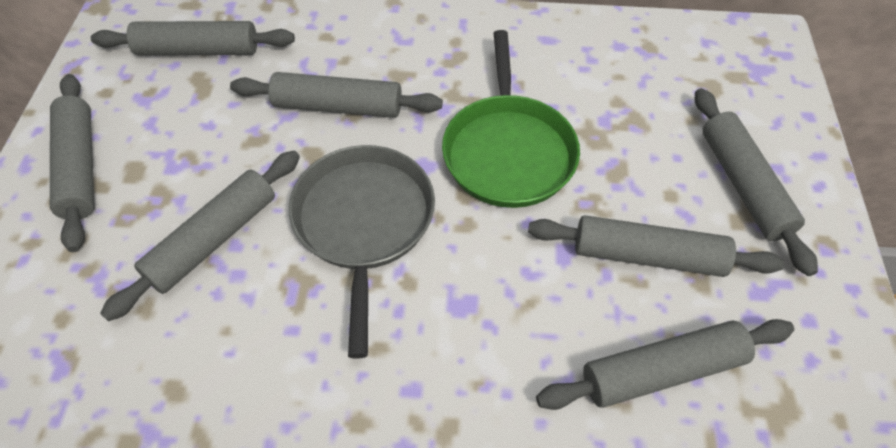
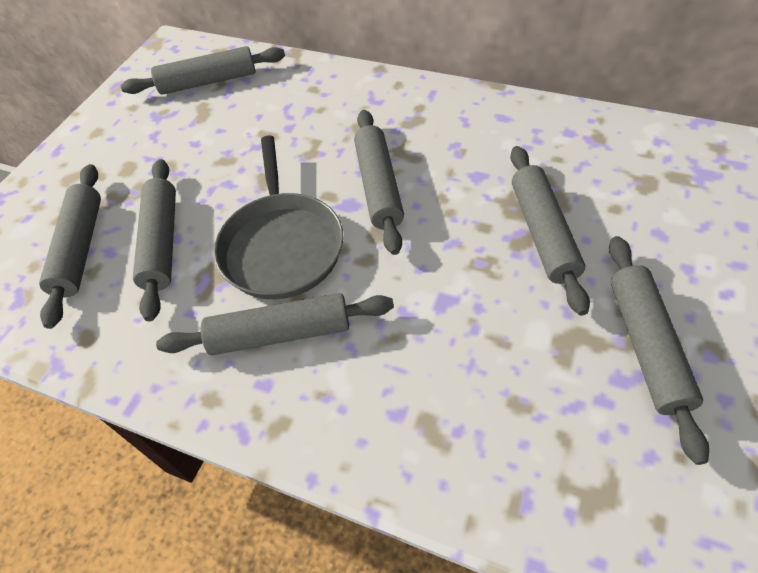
green pan: 1 -> 0

